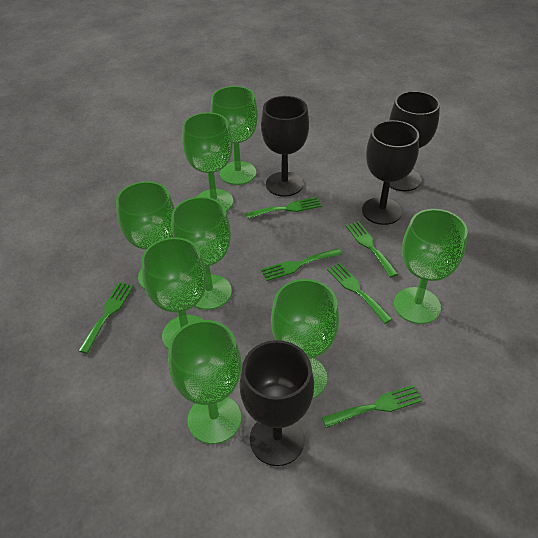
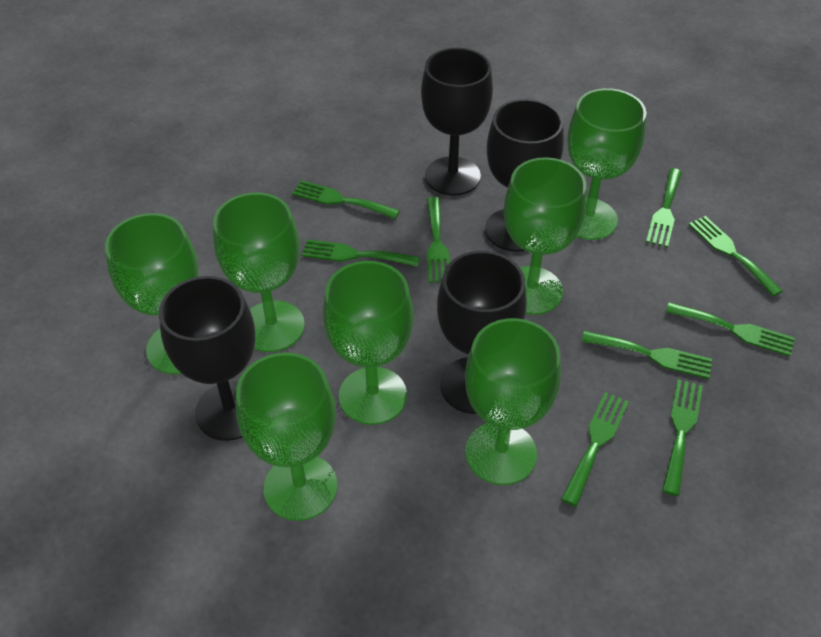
green fork: 6 -> 9
green goblet: 8 -> 7

